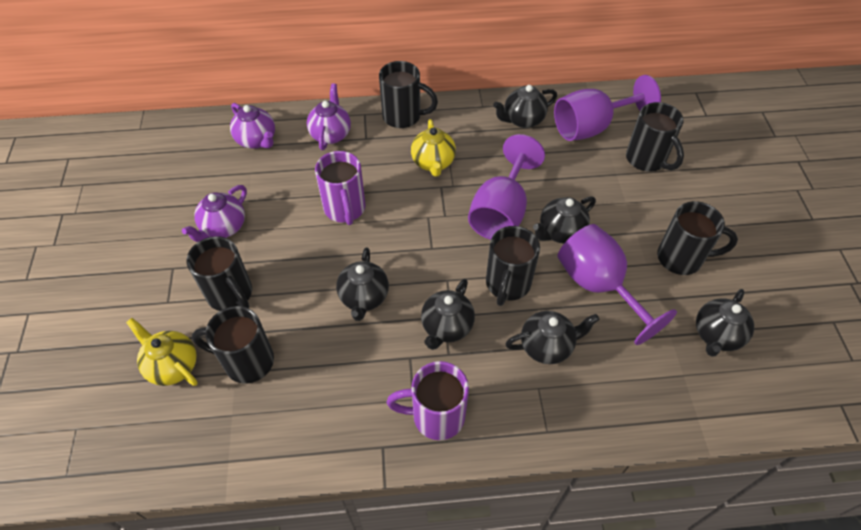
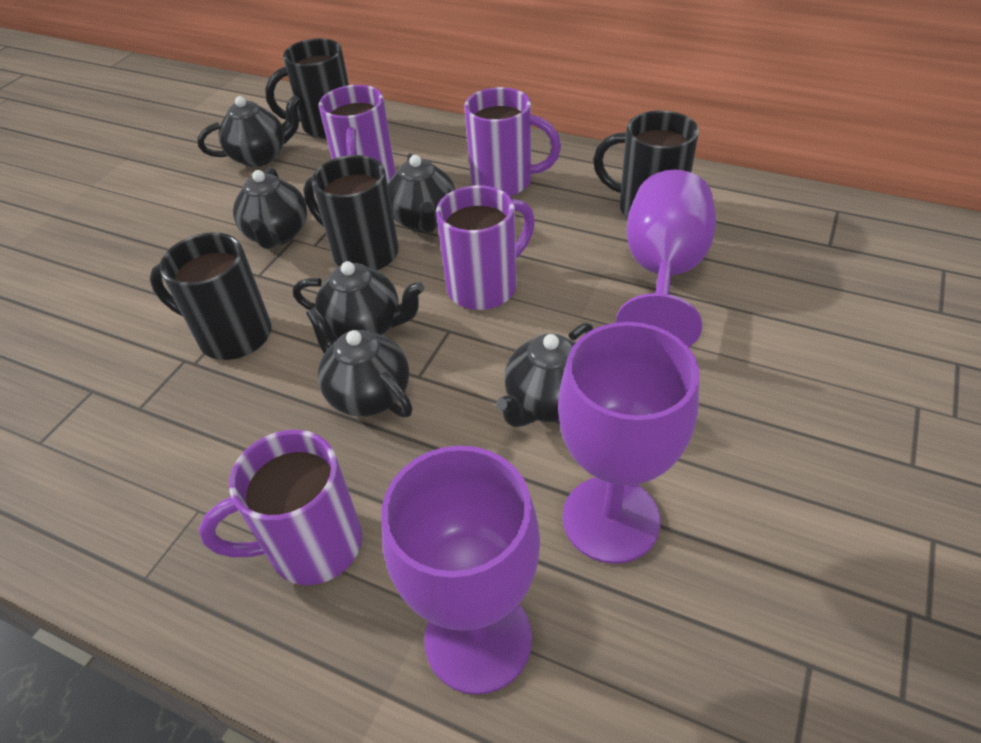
black mug: 6 -> 4
purple mug: 2 -> 4
purple teapot: 3 -> 0
yellow teapot: 2 -> 0

